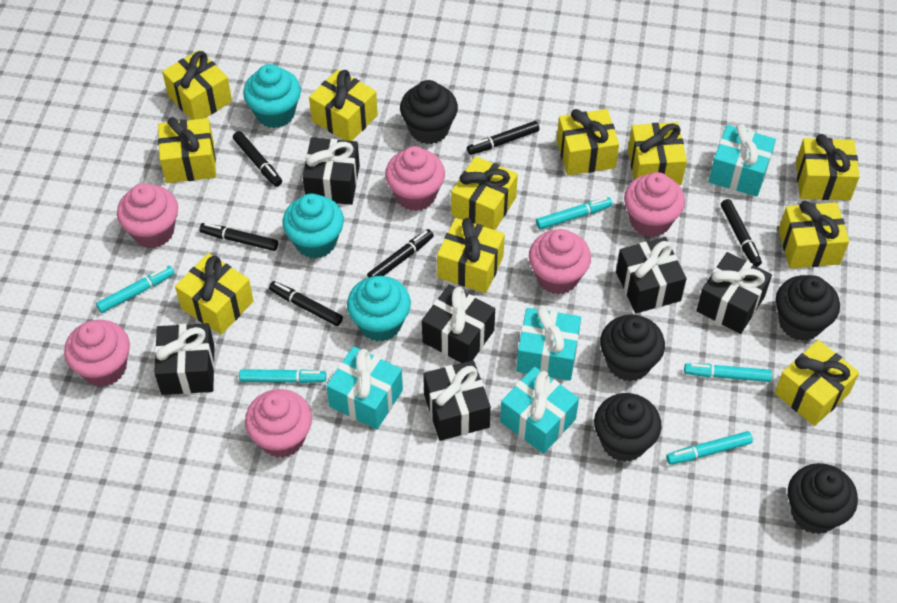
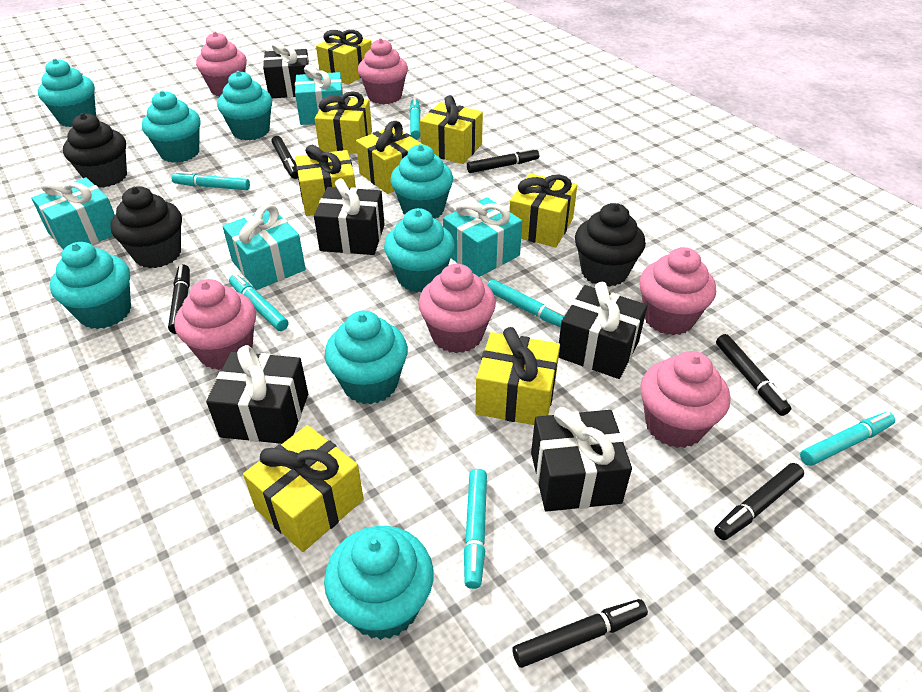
black cupcake: 5 -> 3
black gift: 6 -> 5
turquoise cupcake: 3 -> 8
turquoise marker: 5 -> 6
yellow gift: 11 -> 8

